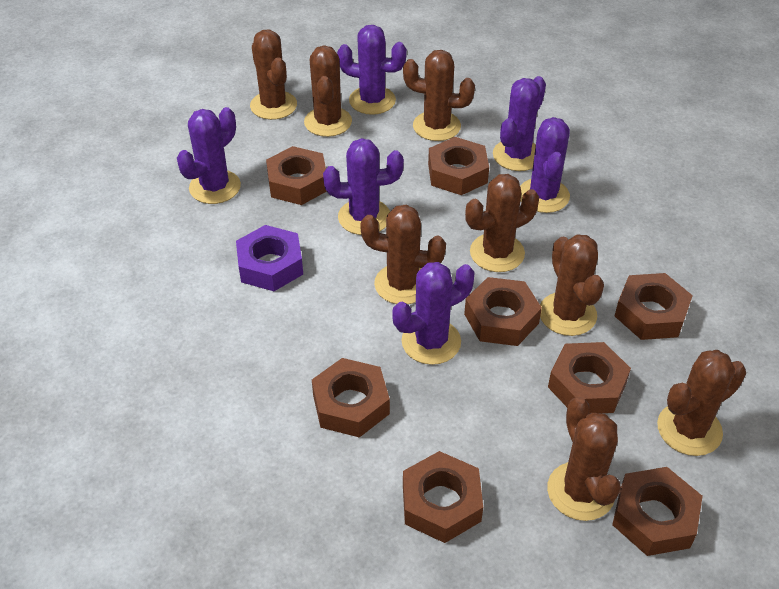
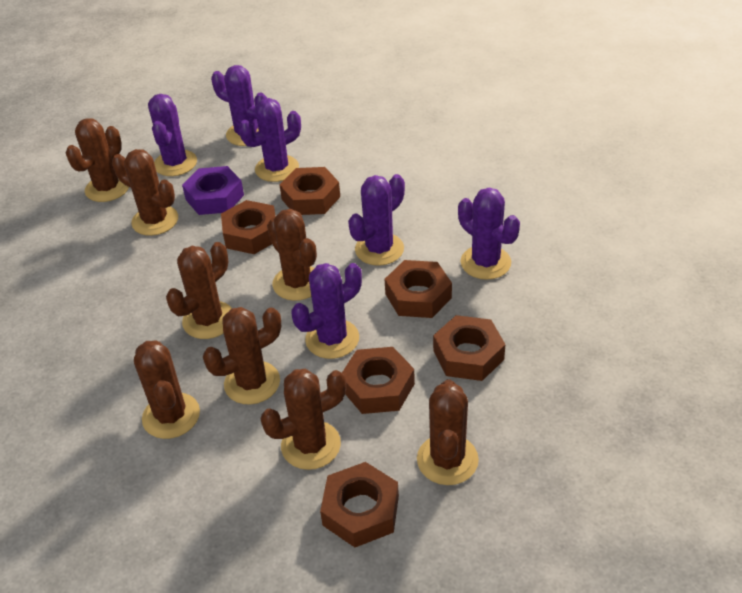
brown nut: 8 -> 6

